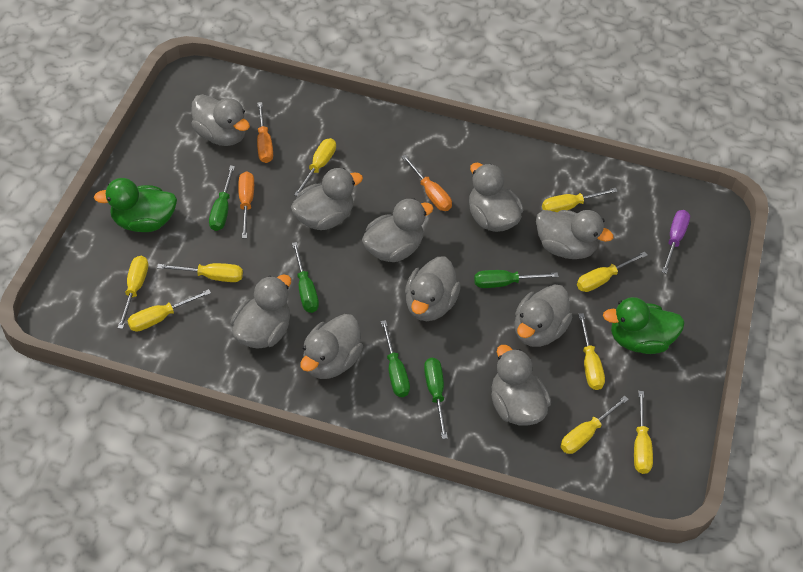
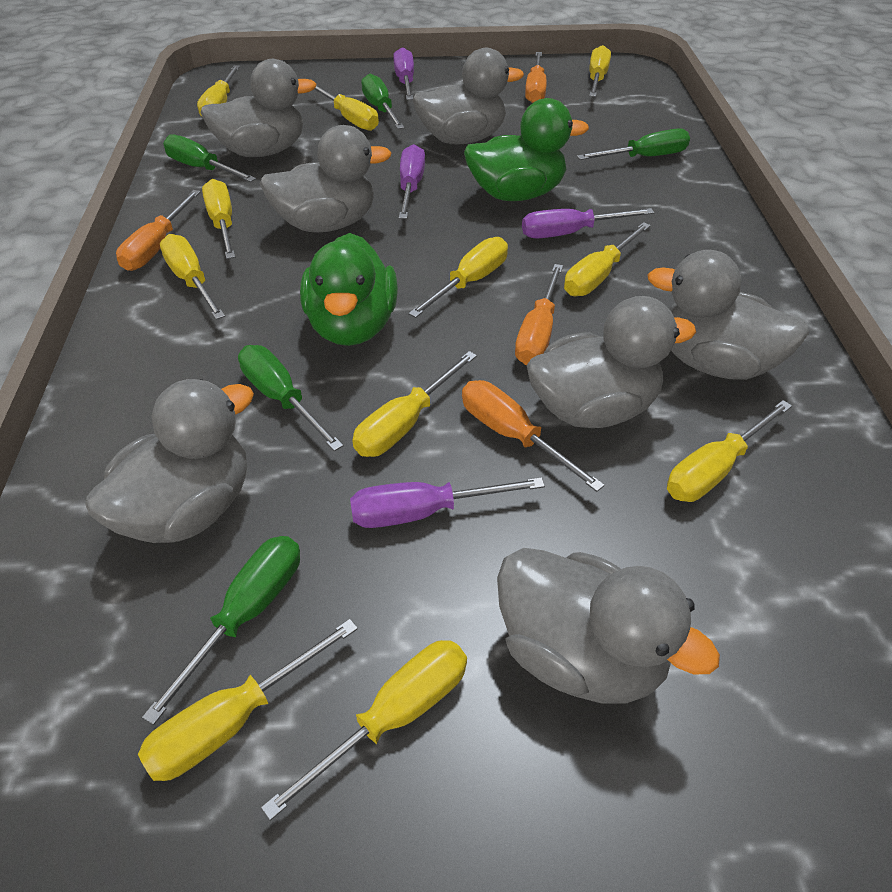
grey duck: 10 -> 7
orange screwdriver: 3 -> 4
purple screwdriver: 1 -> 4
yellow screwdriver: 9 -> 11

